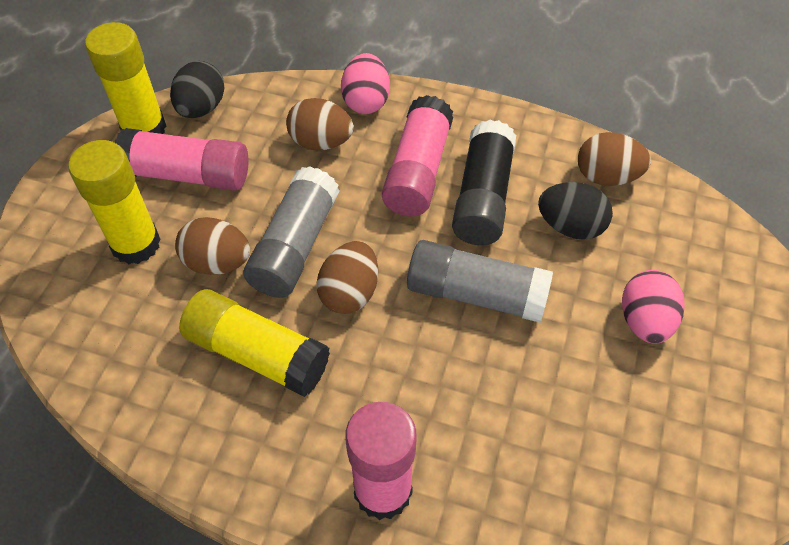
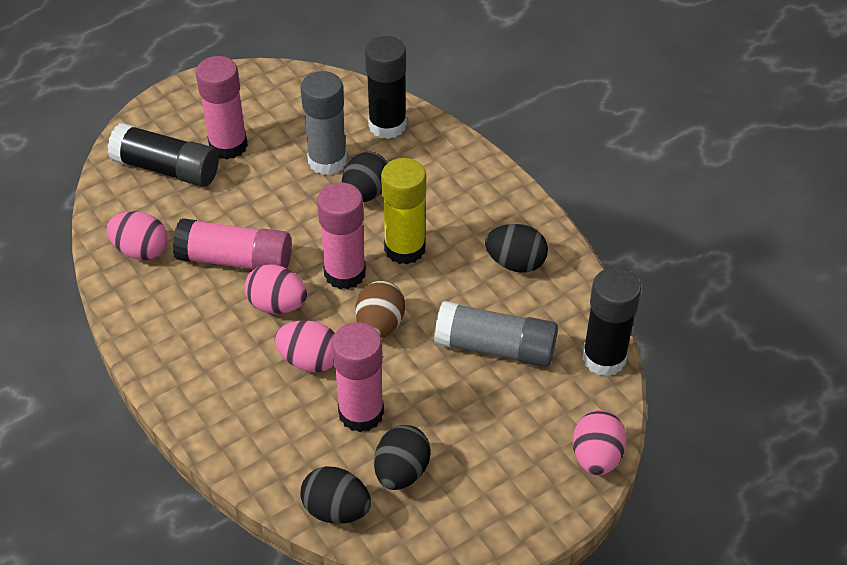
black egg: 2 -> 4
black glue stick: 1 -> 3
brown egg: 4 -> 1
pink egg: 2 -> 4
pink glue stick: 3 -> 4
yellow glue stick: 3 -> 1

